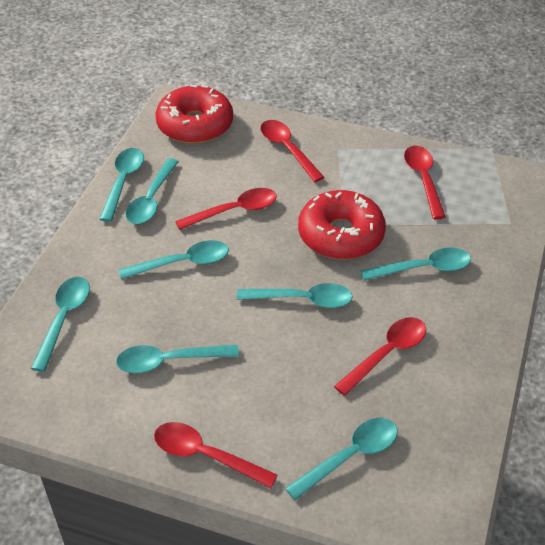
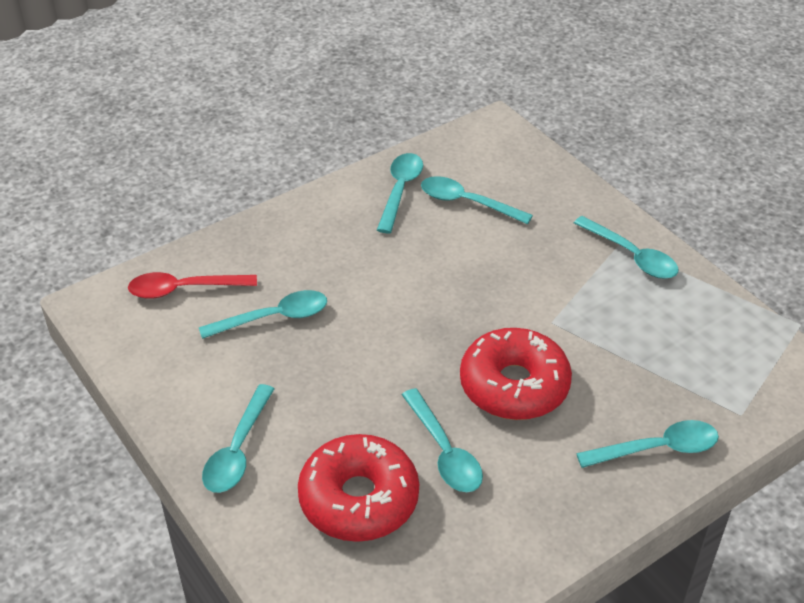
red spoon: 5 -> 1
turquoise spoon: 8 -> 7

